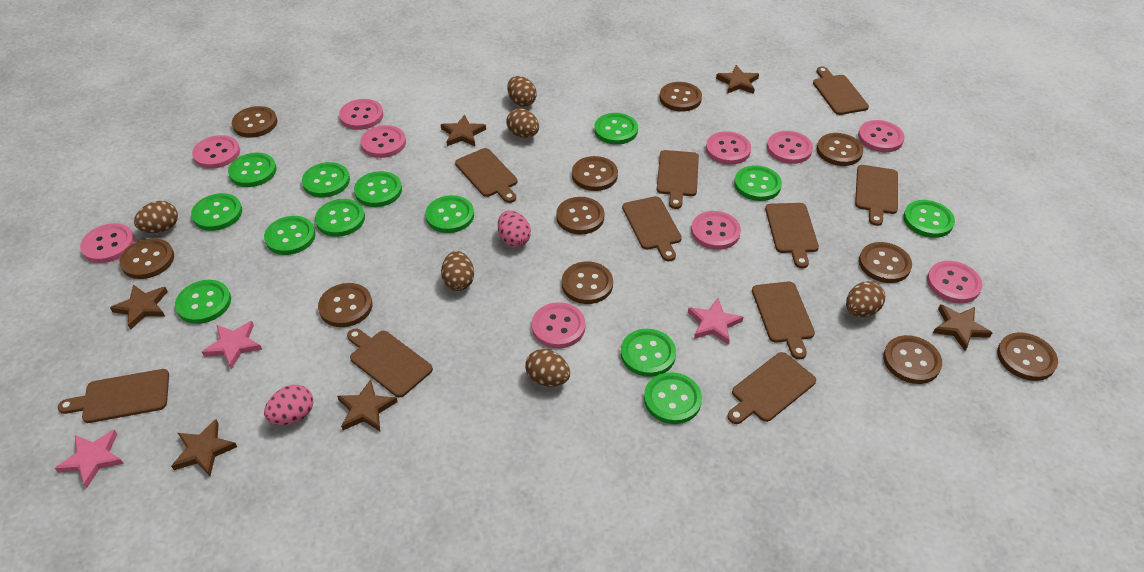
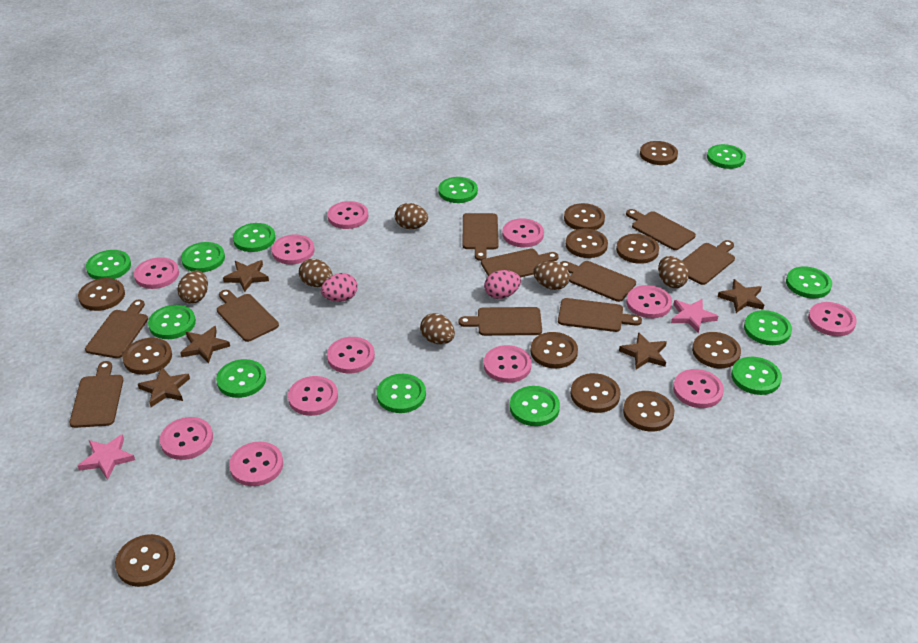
brown star: 6 -> 5
green button: 13 -> 12
pink button: 10 -> 12
pink star: 3 -> 2

